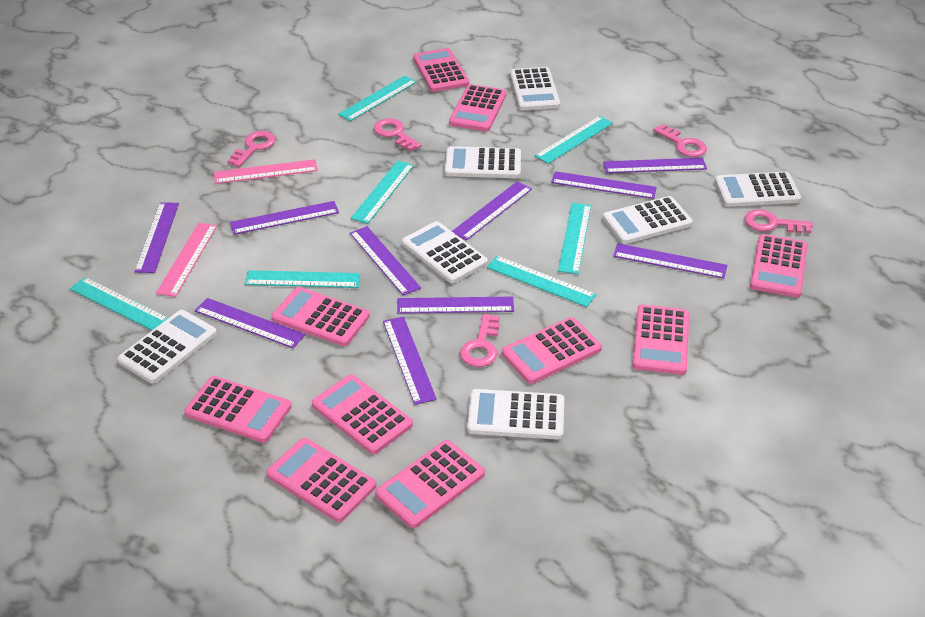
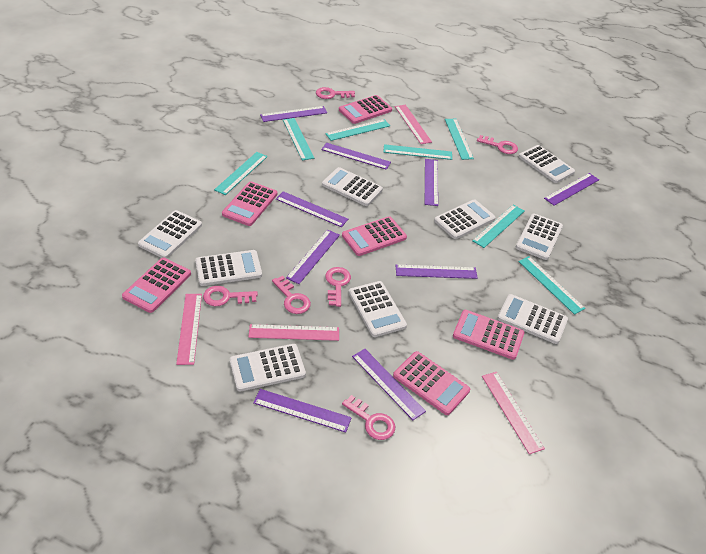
pink calculator: 10 -> 6
pink key: 5 -> 6
pink ruler: 2 -> 4
purple ruler: 10 -> 9
white calculator: 7 -> 9

